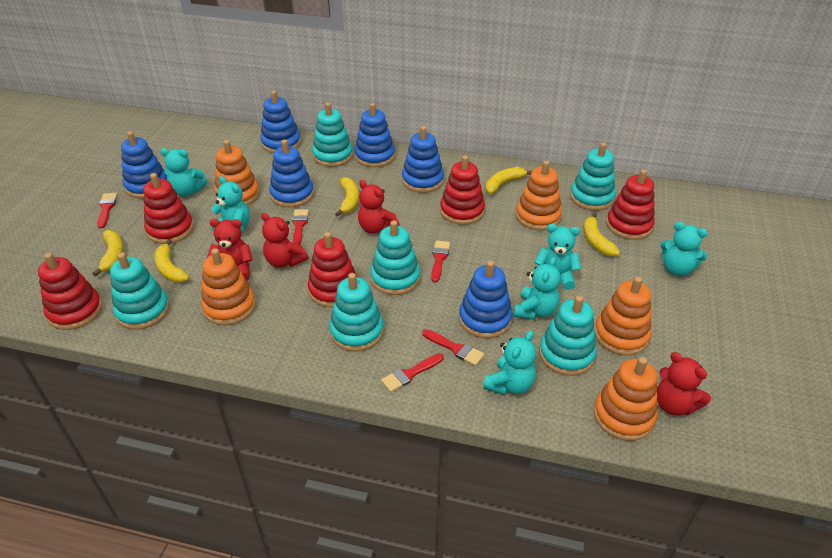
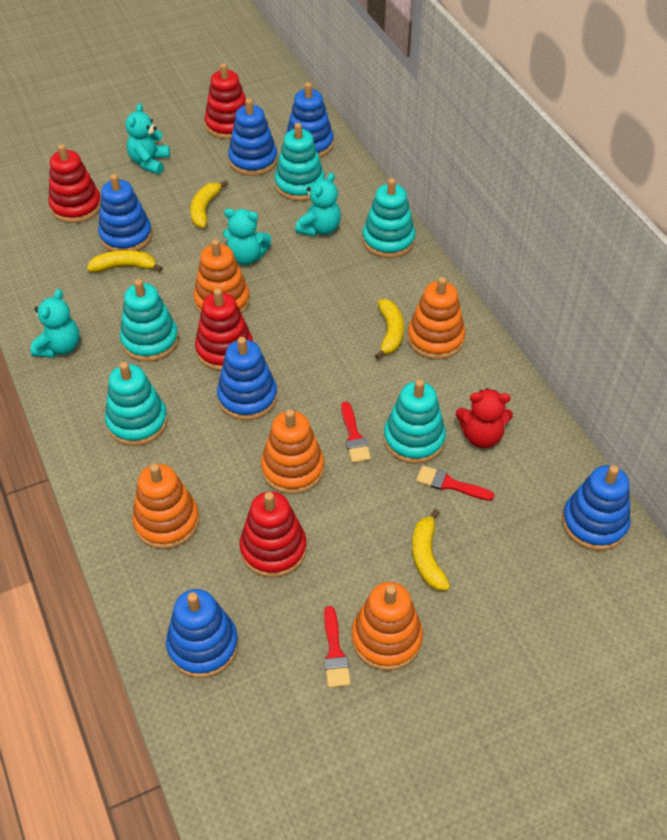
red brush: 5 -> 3
red stacking toy: 5 -> 4
red teddy bear: 4 -> 1
turquoise stacking toy: 6 -> 5
turquoise teddy bear: 6 -> 4
yellow banana: 5 -> 4

